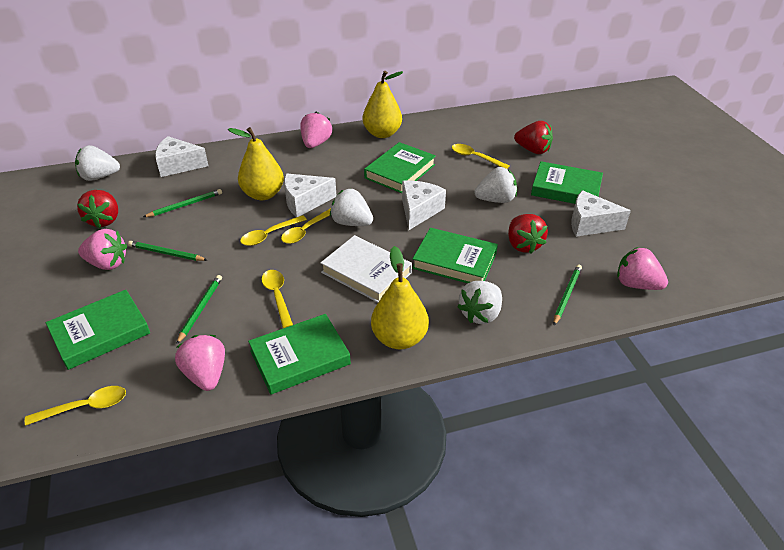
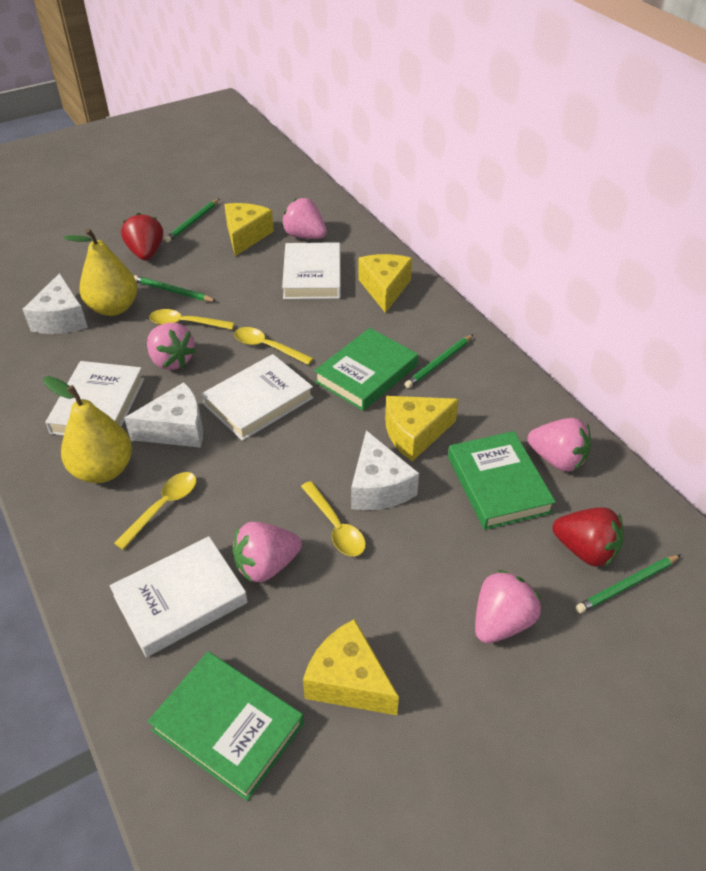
green book: 5 -> 3
pink strawberry: 4 -> 5
red strawberry: 3 -> 2
white book: 1 -> 4
white cheese: 4 -> 3
white strawberry: 4 -> 0
yellow cheese: 0 -> 4
yellow pear: 3 -> 2
yellow spoon: 5 -> 4

